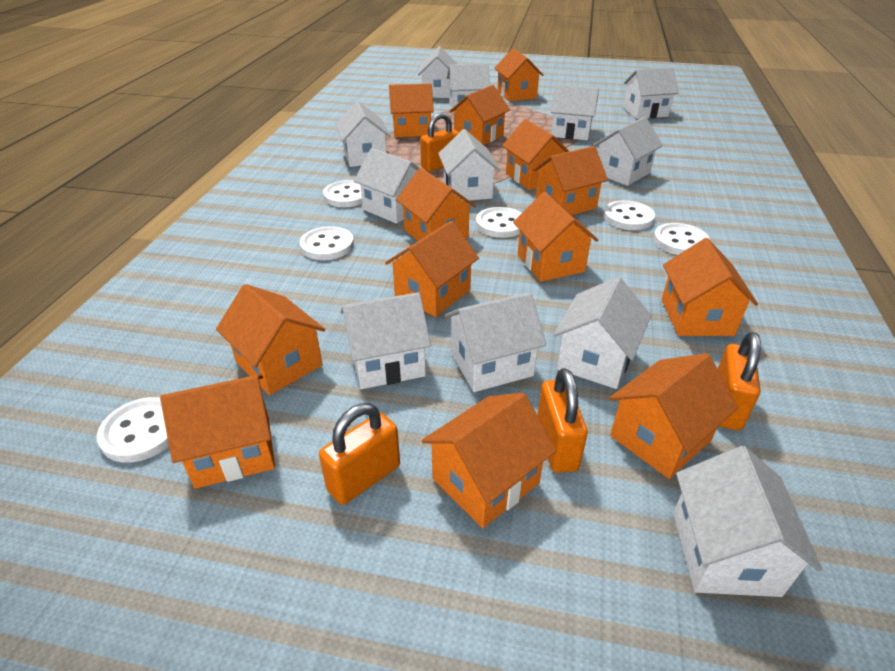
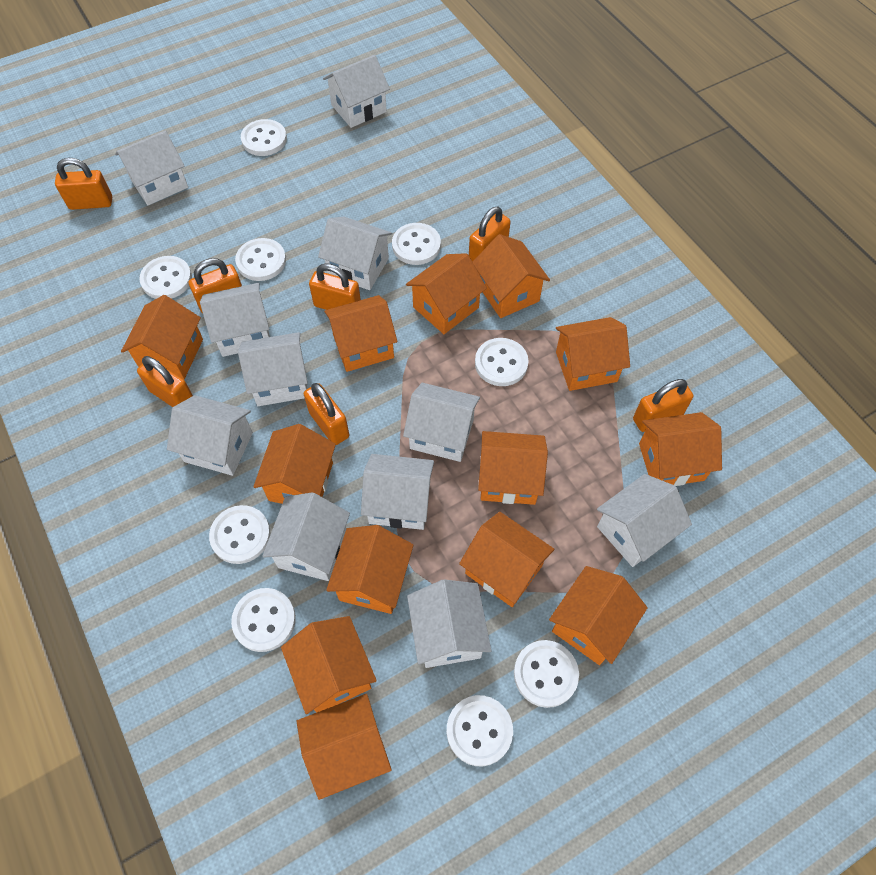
orange padlock: 4 -> 7
white button: 6 -> 9
white house: 12 -> 11

